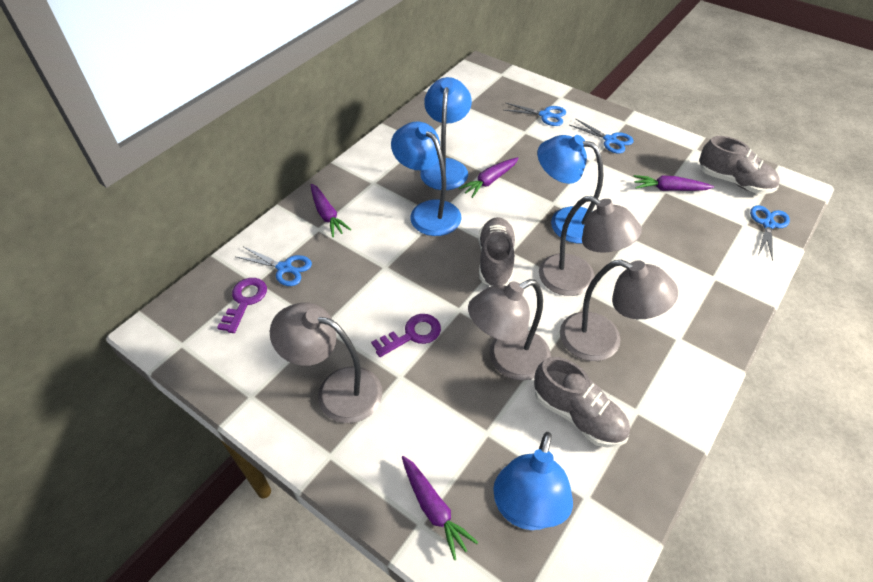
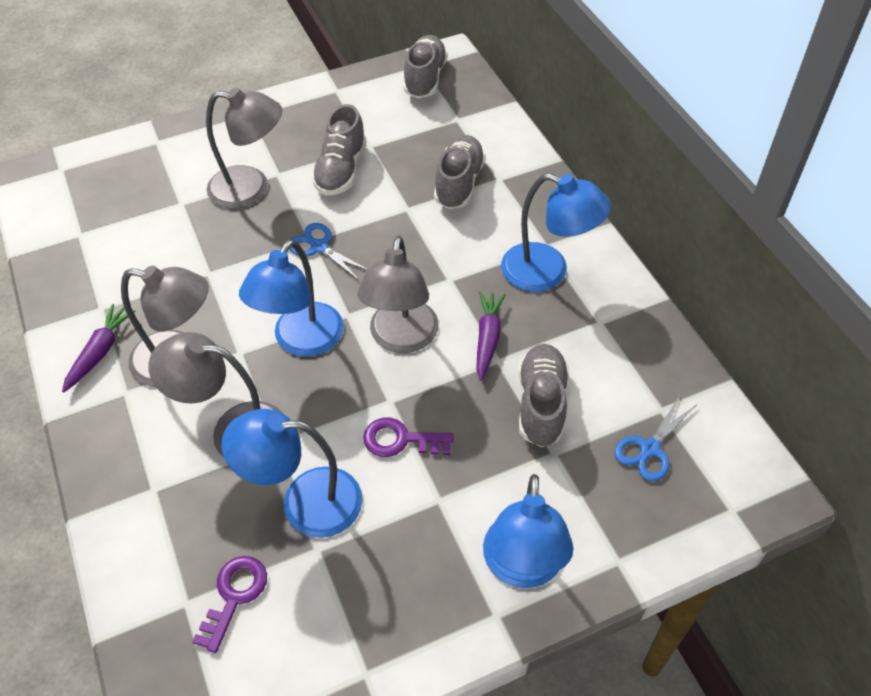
blue scissors: 4 -> 2
grey shoe: 3 -> 4
purple carrot: 4 -> 2

